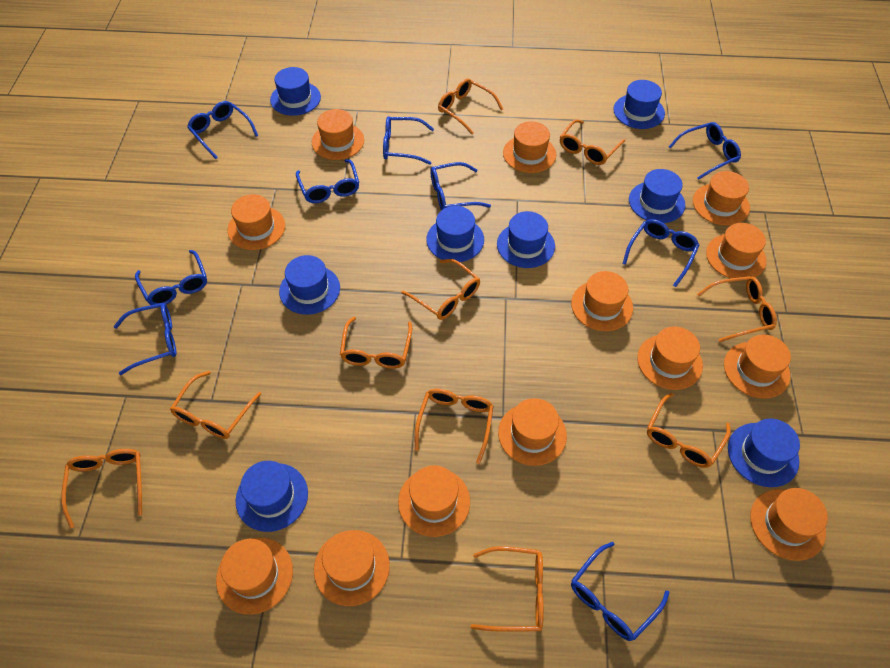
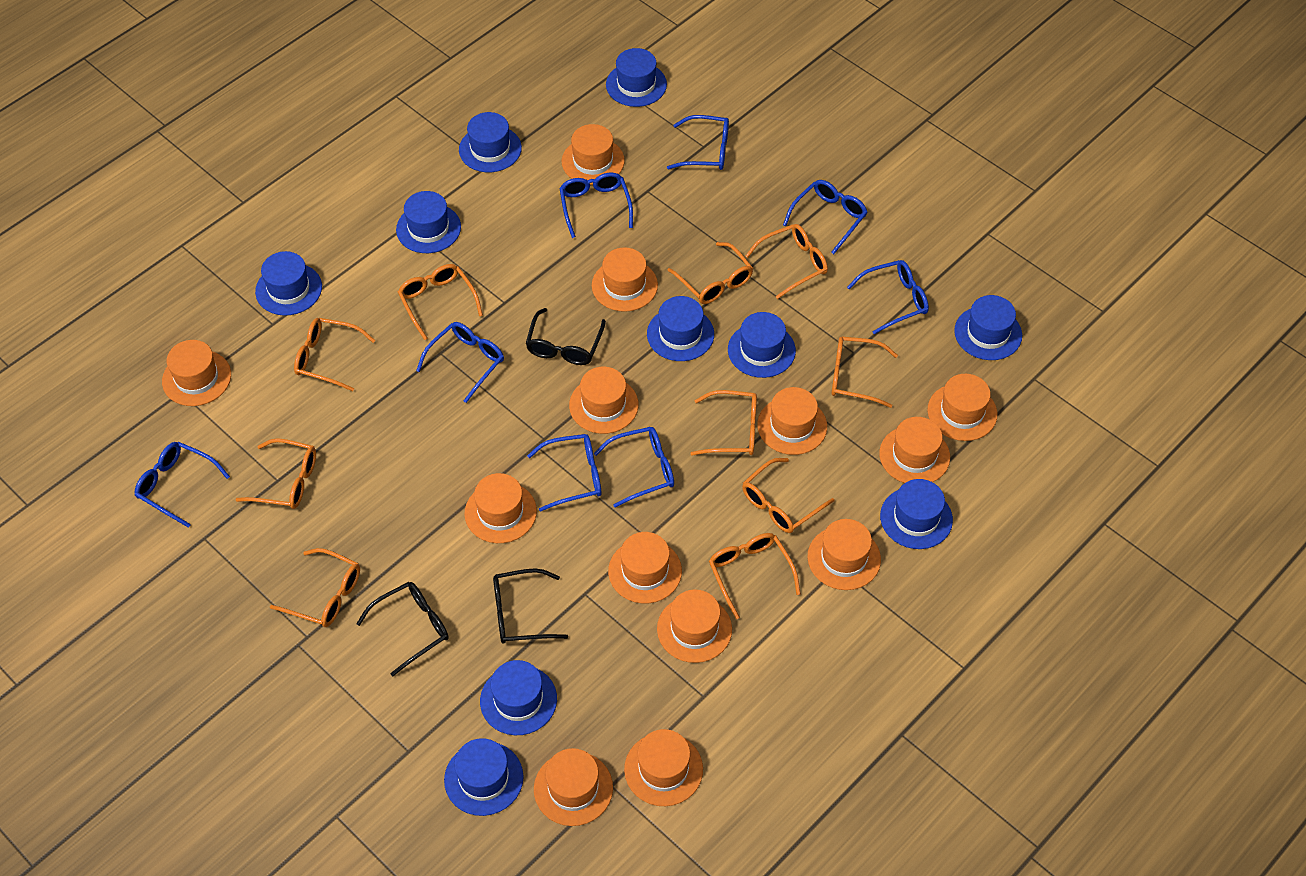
black glasses: 0 -> 3
blue glasses: 9 -> 8
blue hat: 8 -> 10

